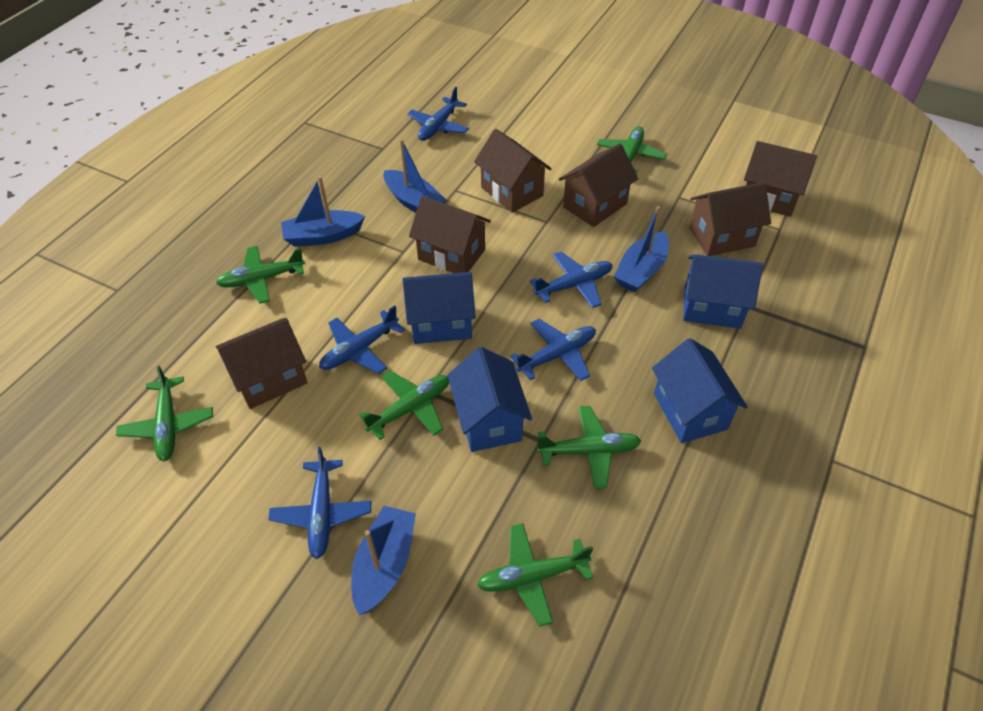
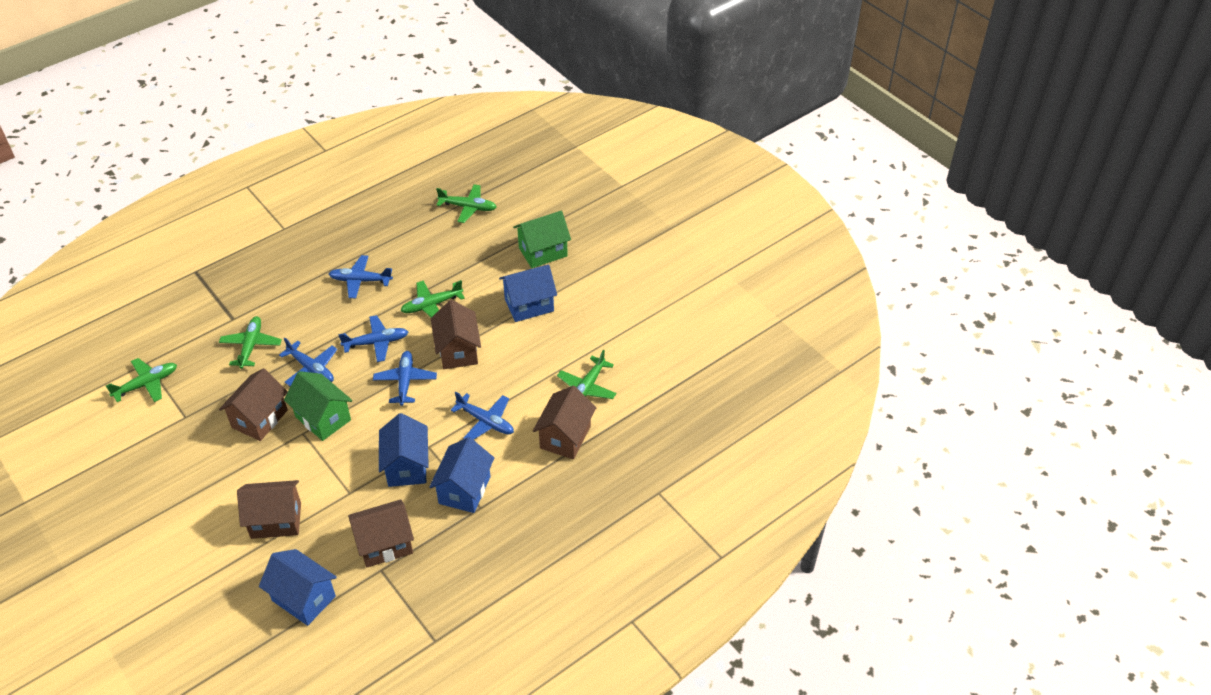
blue boat: 4 -> 0
brown house: 6 -> 5
green house: 0 -> 2
green plane: 6 -> 5

